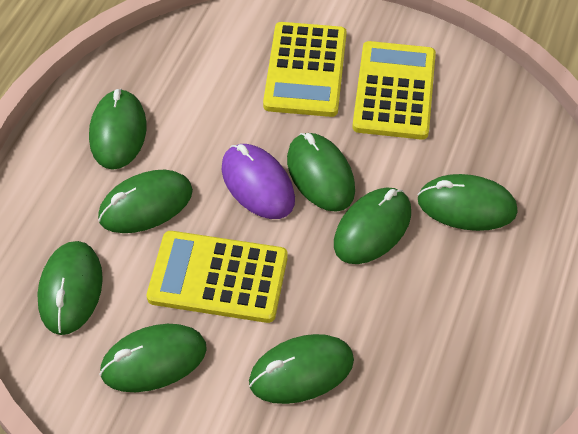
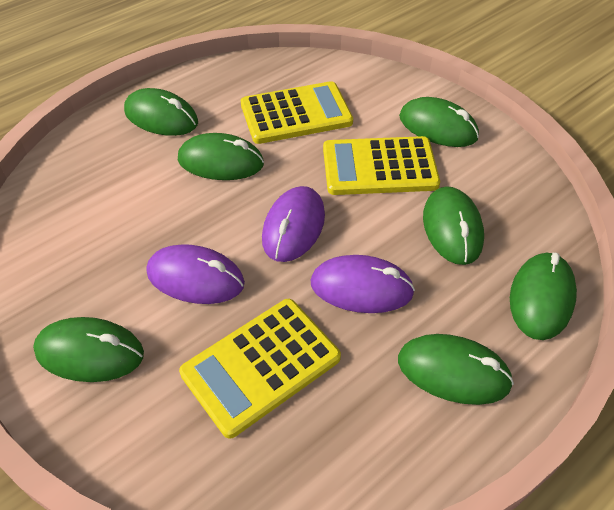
green mouse: 8 -> 7
purple mouse: 1 -> 3

